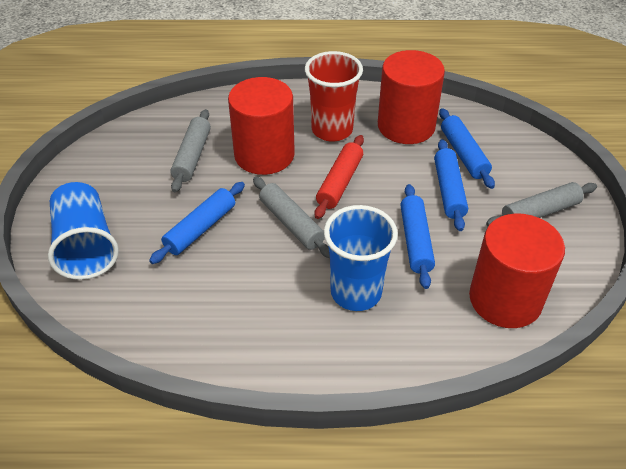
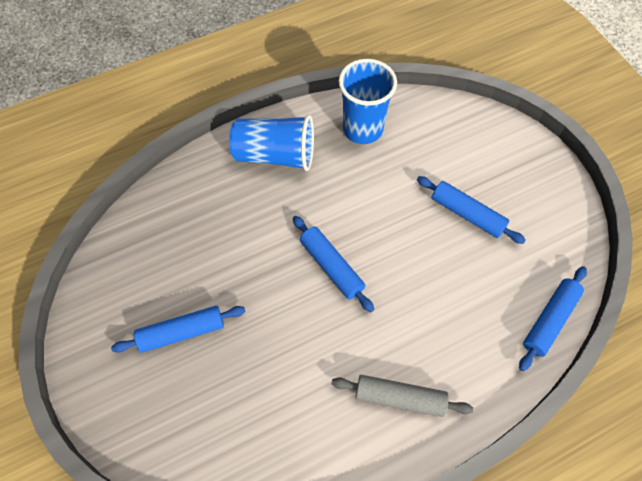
grey rolling pin: 3 -> 1
red cup: 1 -> 0
red cylinder: 3 -> 0
red rolling pin: 1 -> 0

